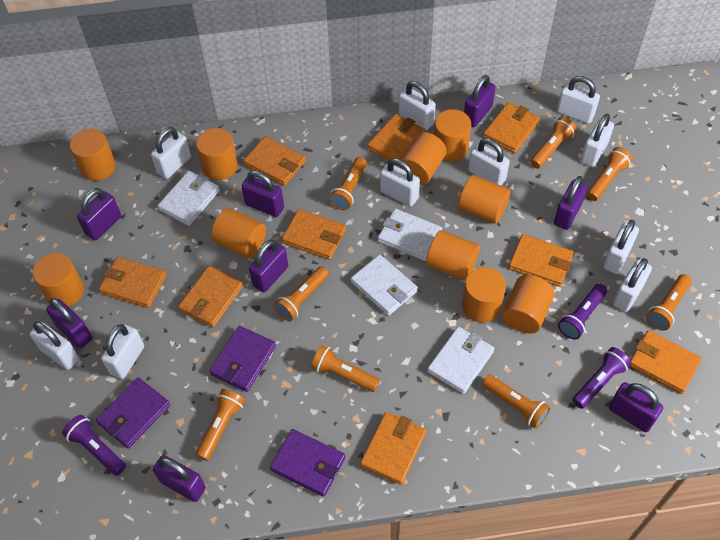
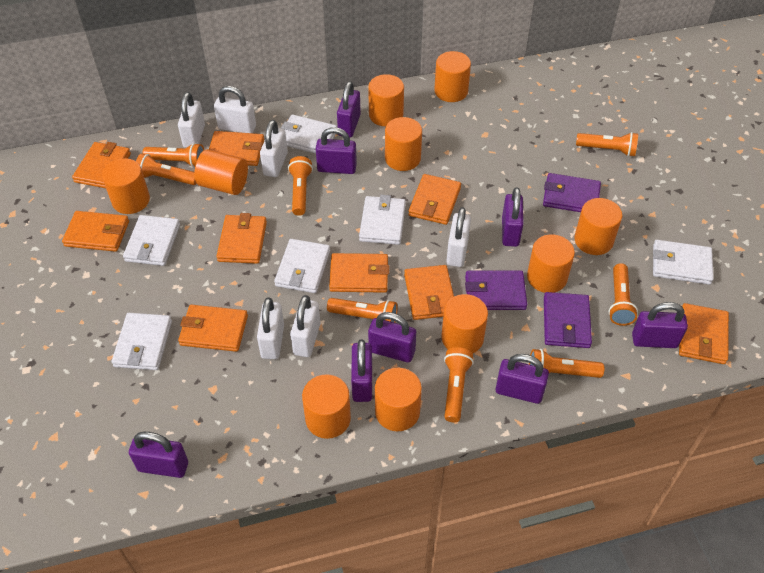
purple flashlight: 3 -> 0
white padlock: 10 -> 6
white wallet: 4 -> 6

